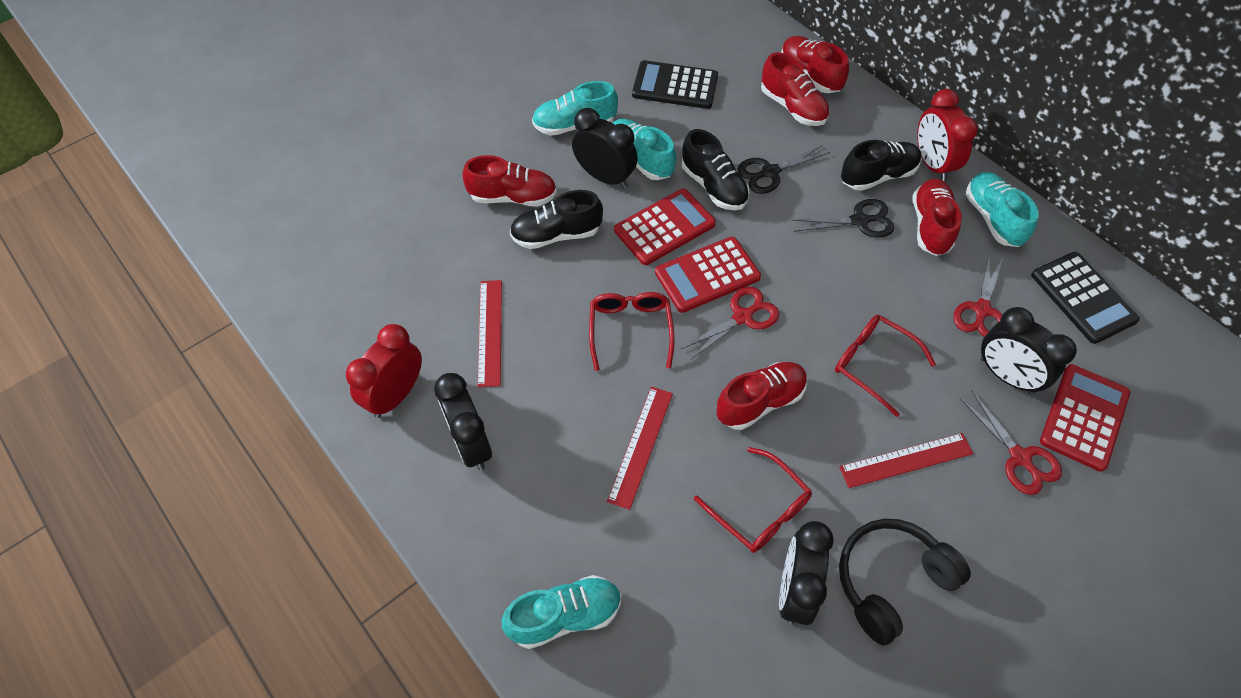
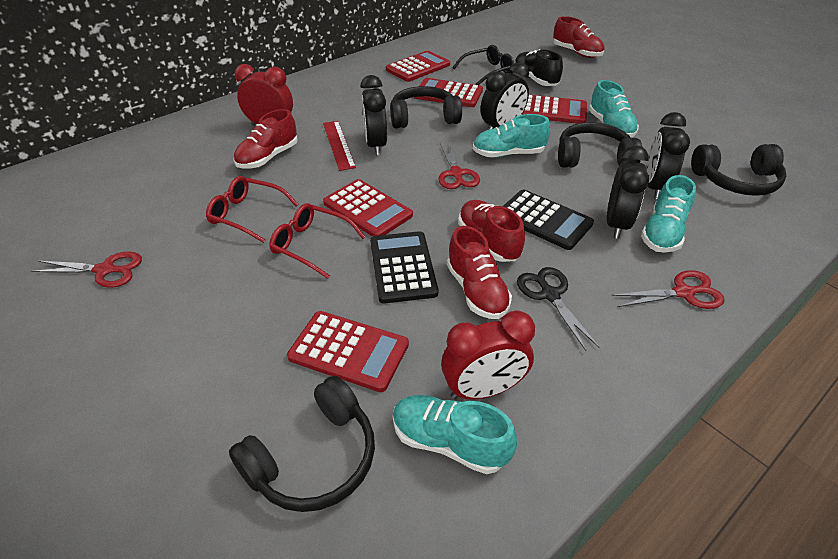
black glasses: 0 -> 1
black headphones: 1 -> 4
black scissors: 2 -> 1
black shoe: 3 -> 1
red calculator: 3 -> 5
red glasses: 3 -> 2
red ruler: 3 -> 1
red shoe: 5 -> 4

